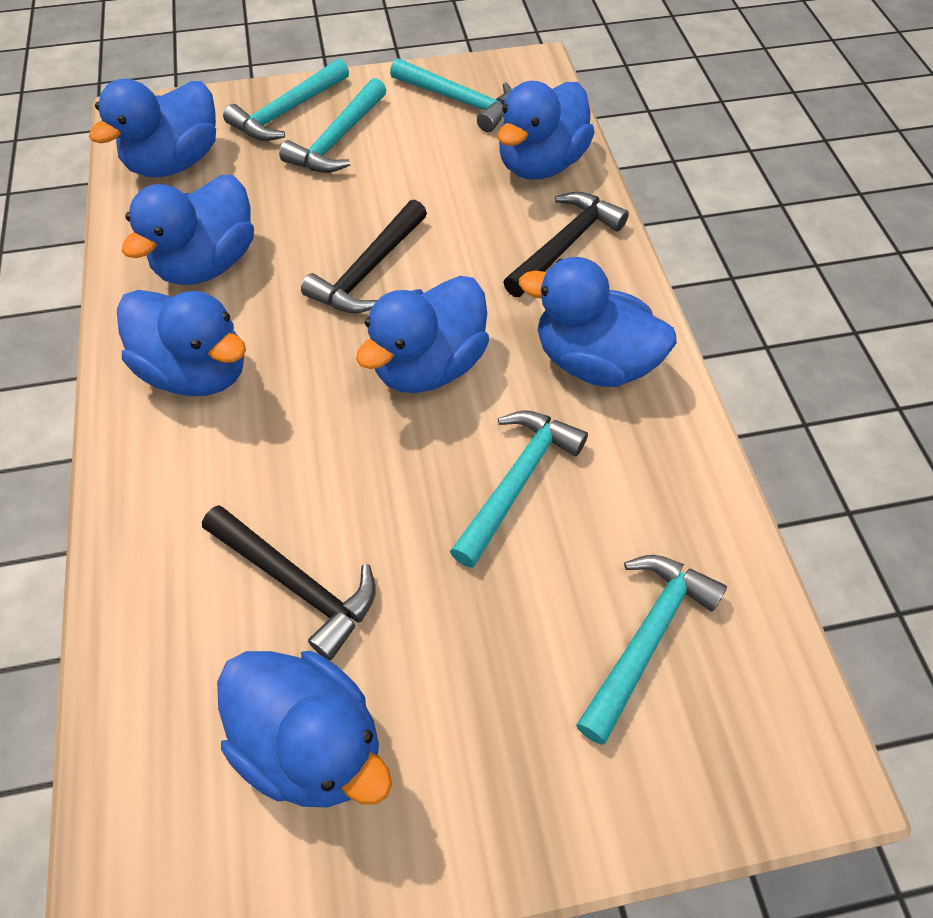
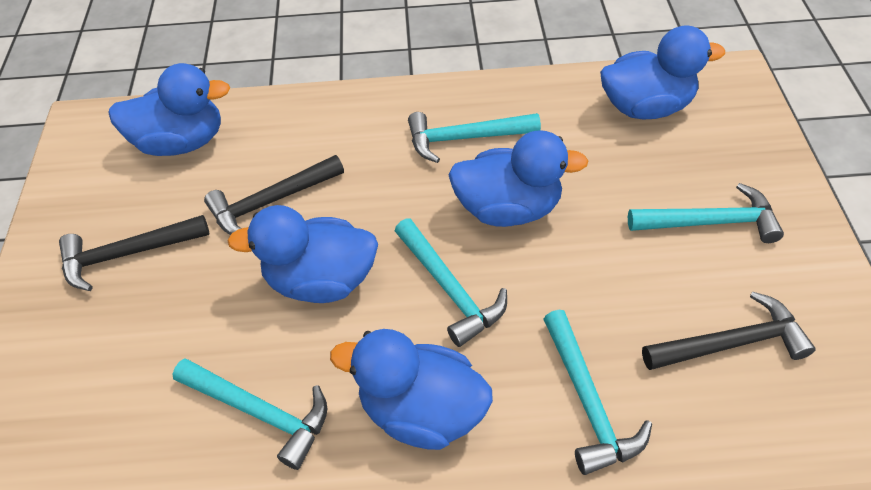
blue duck: 7 -> 5

